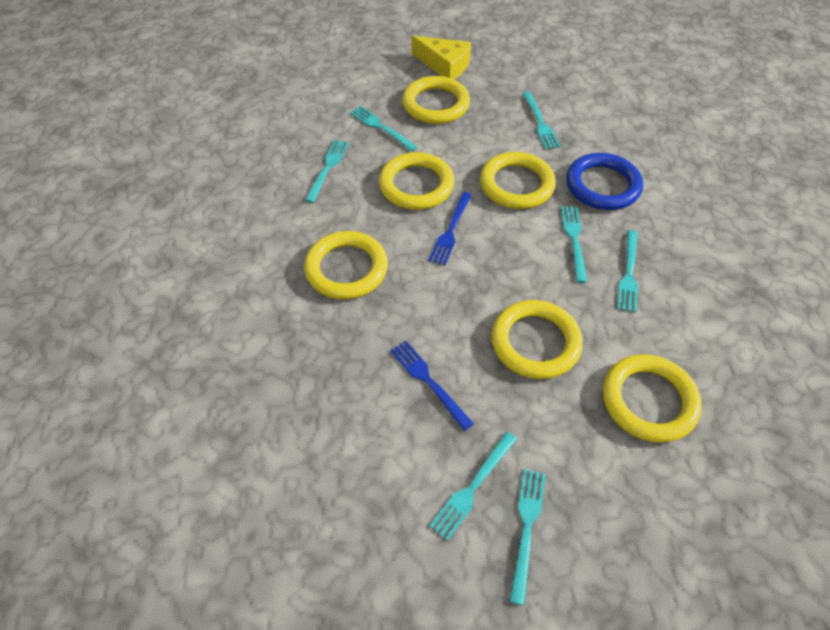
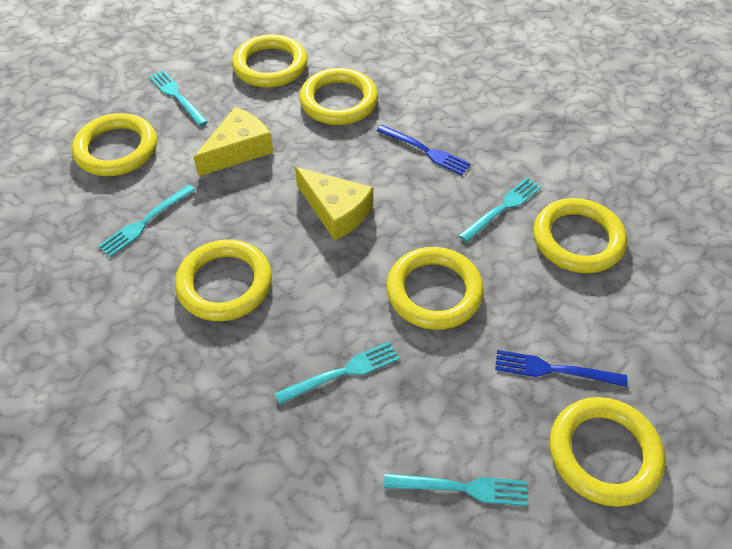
blue ring: 1 -> 0
turquoise fork: 7 -> 5
yellow cheese: 1 -> 2
yellow ring: 6 -> 7

